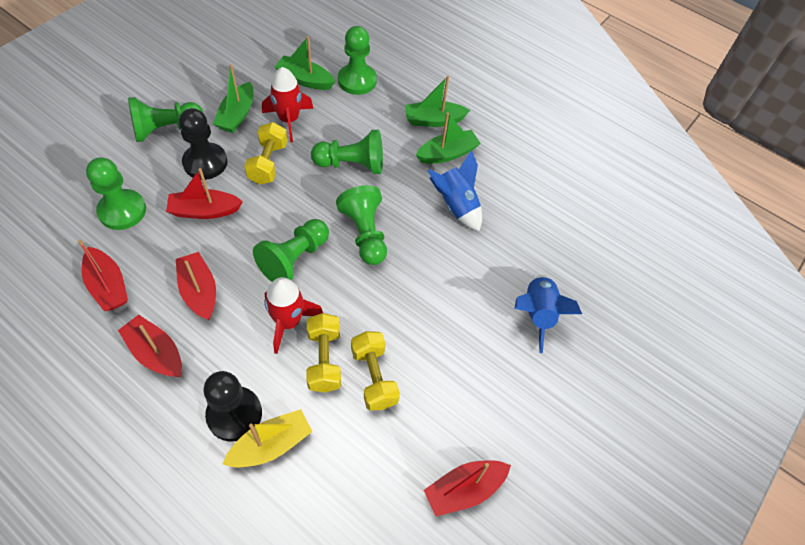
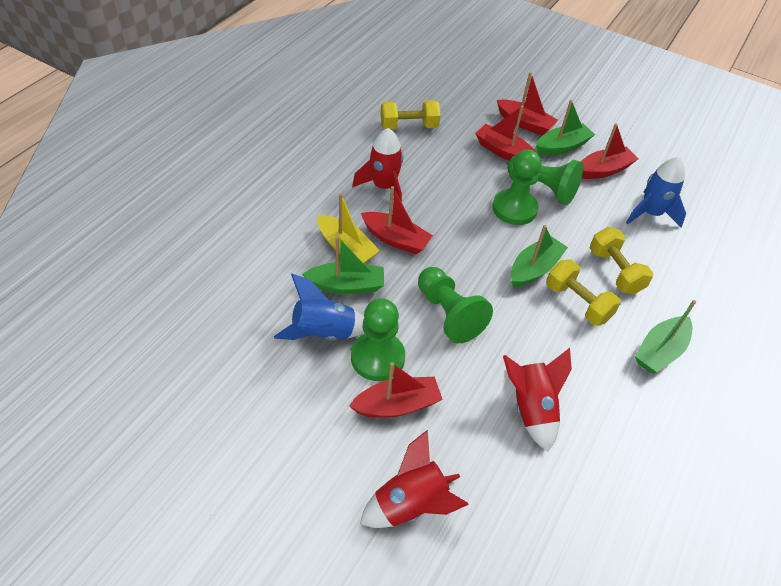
black pawn: 2 -> 0
green pawn: 6 -> 4
red rocket: 2 -> 3

